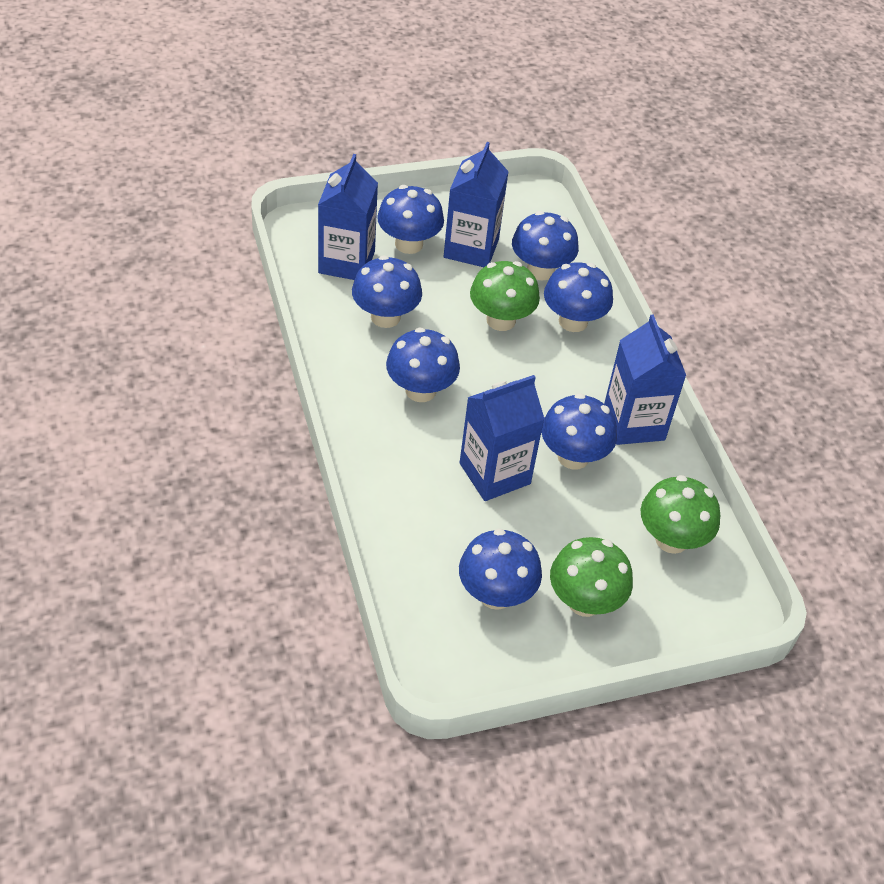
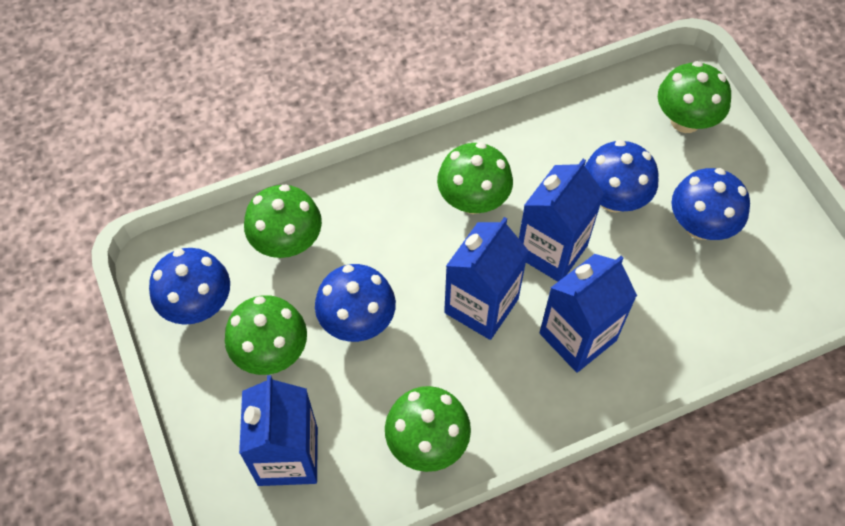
blue mushroom: 7 -> 4
green mushroom: 3 -> 5

